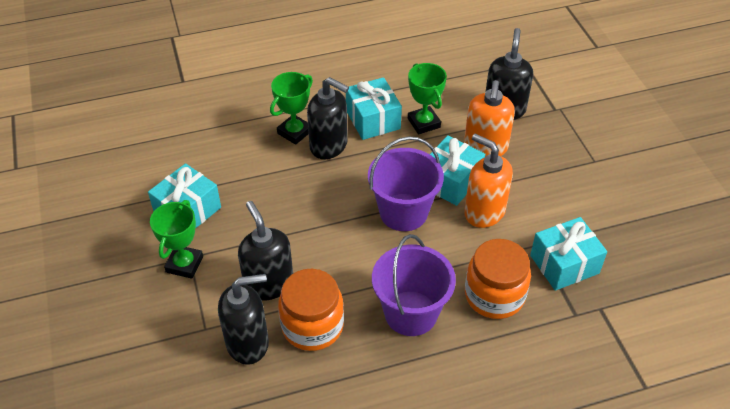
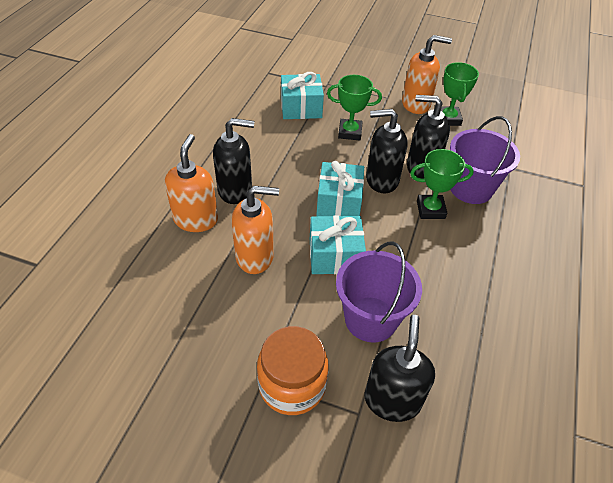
orange jar: 2 -> 1
orange soap dispenser: 2 -> 3
turquoise gift: 4 -> 3

